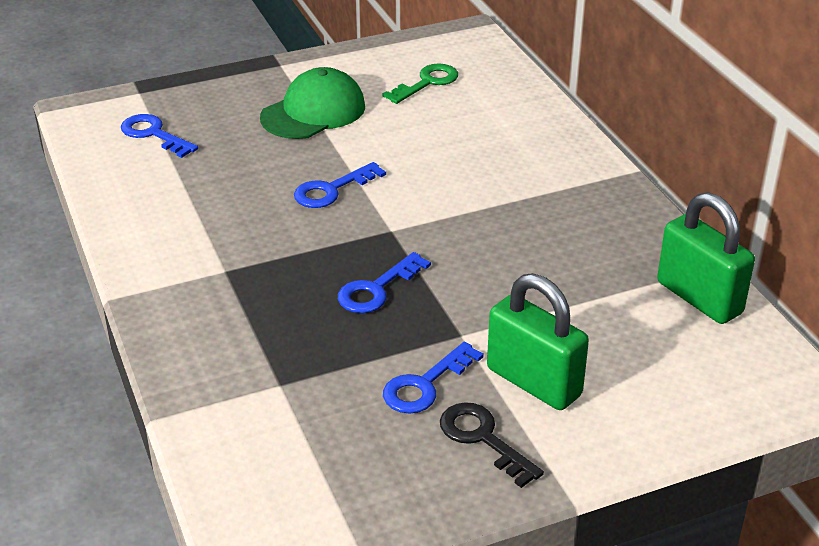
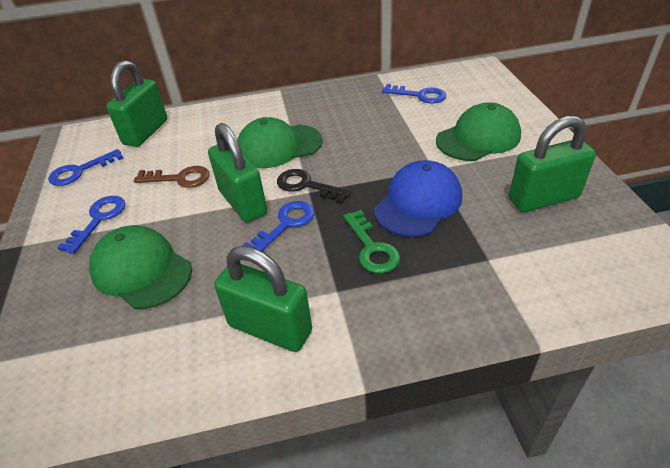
blue cap: 0 -> 1
brown key: 0 -> 1
green cap: 1 -> 3
green padlock: 2 -> 4

